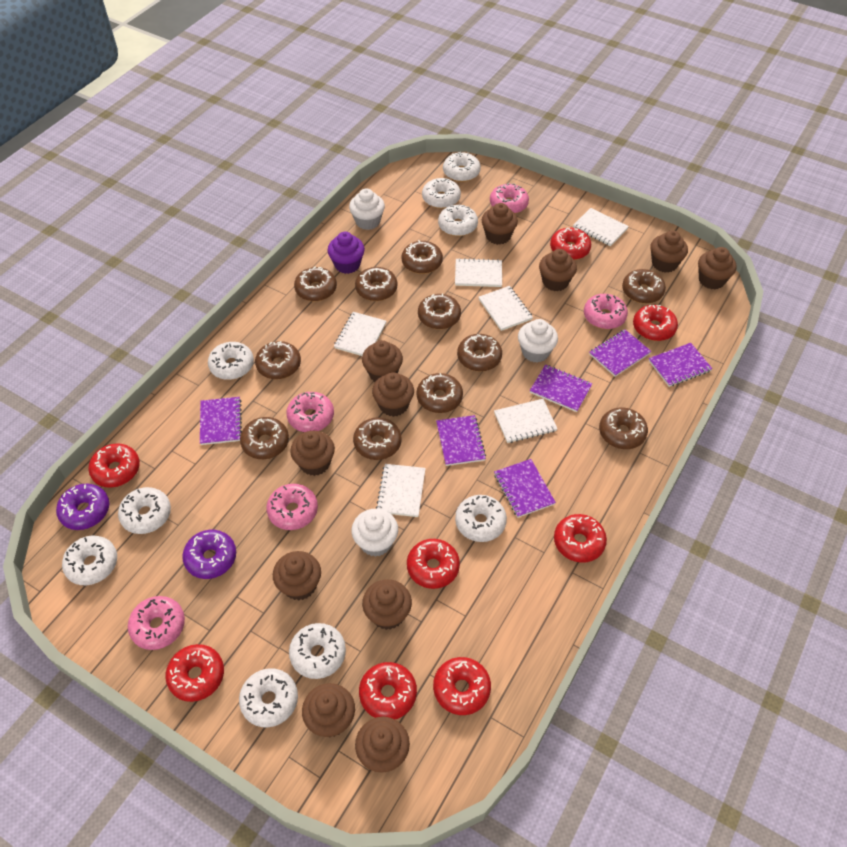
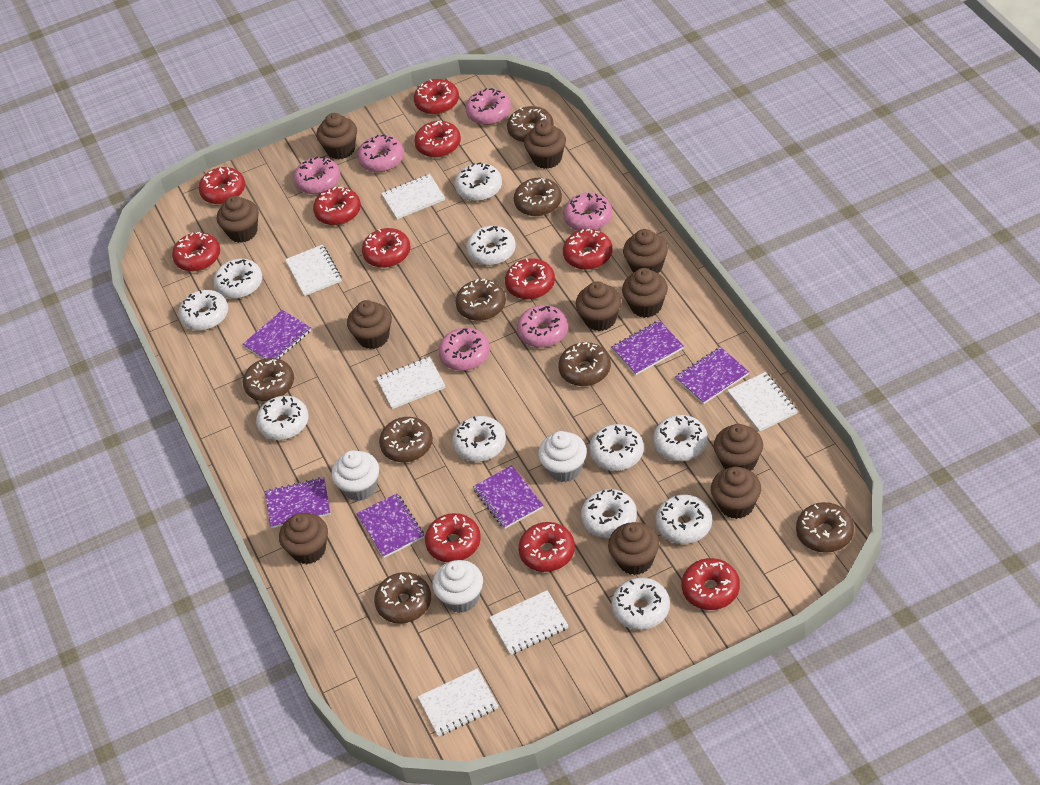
brown donut: 11 -> 8
pink donut: 5 -> 6
purple cupcake: 1 -> 0
purple donut: 2 -> 0
red donut: 8 -> 11
white donut: 9 -> 11

